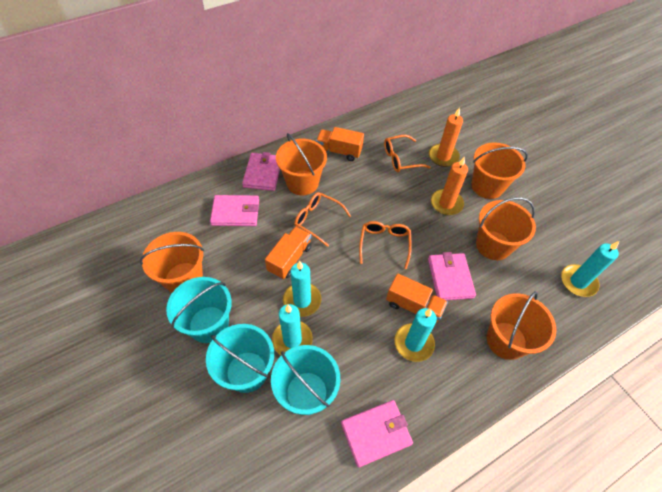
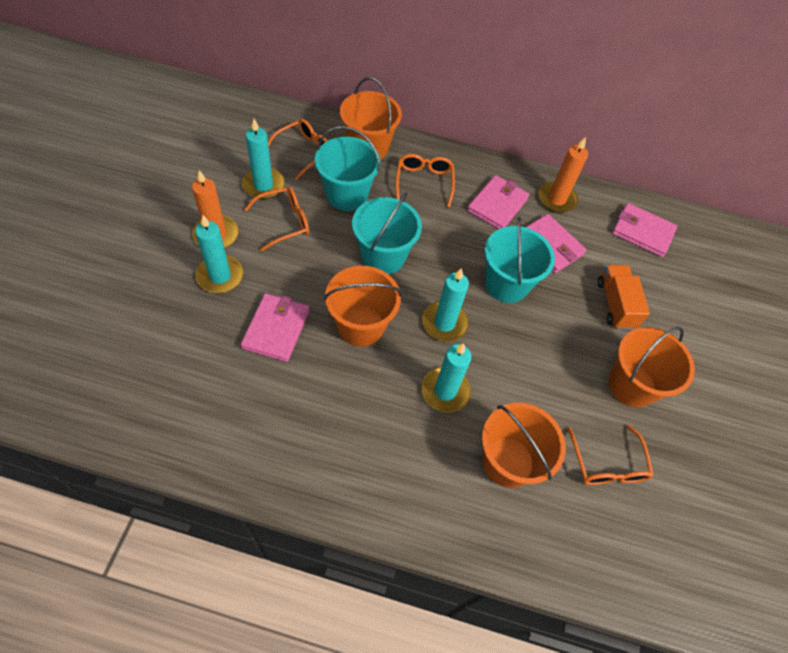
orange bucket: 5 -> 4
orange glasses: 3 -> 4
orange truck: 3 -> 1

